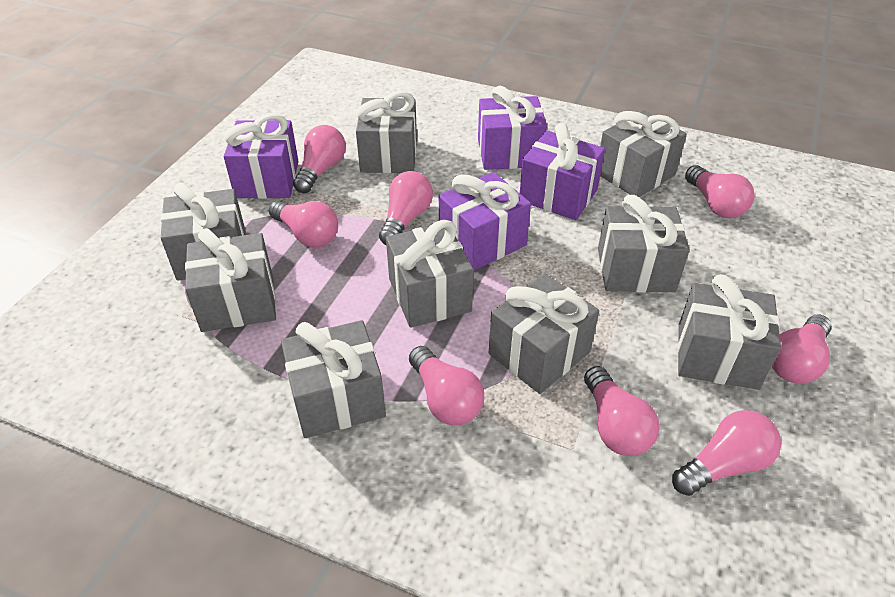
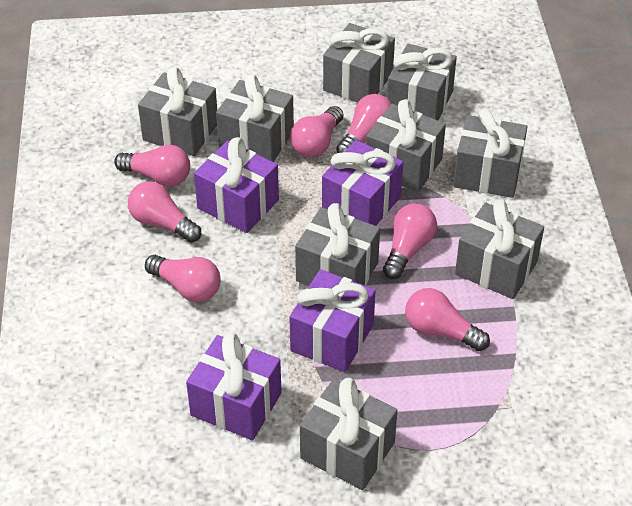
pink light bulb: 8 -> 7

